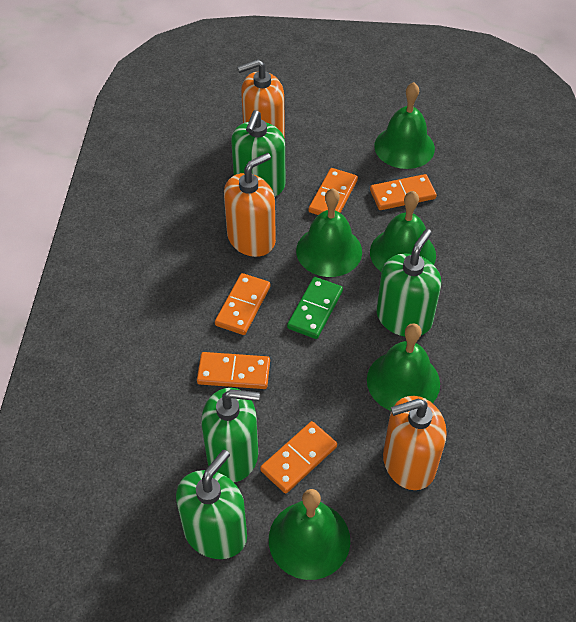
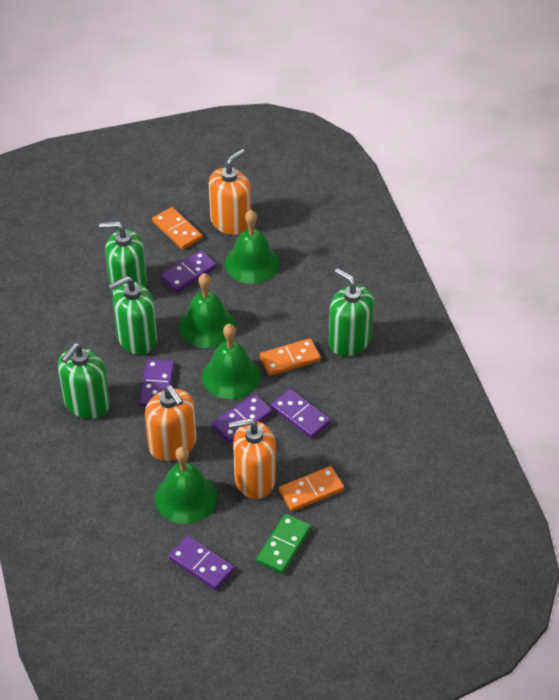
green bell: 5 -> 4
orange domino: 5 -> 3
purple domino: 0 -> 5

